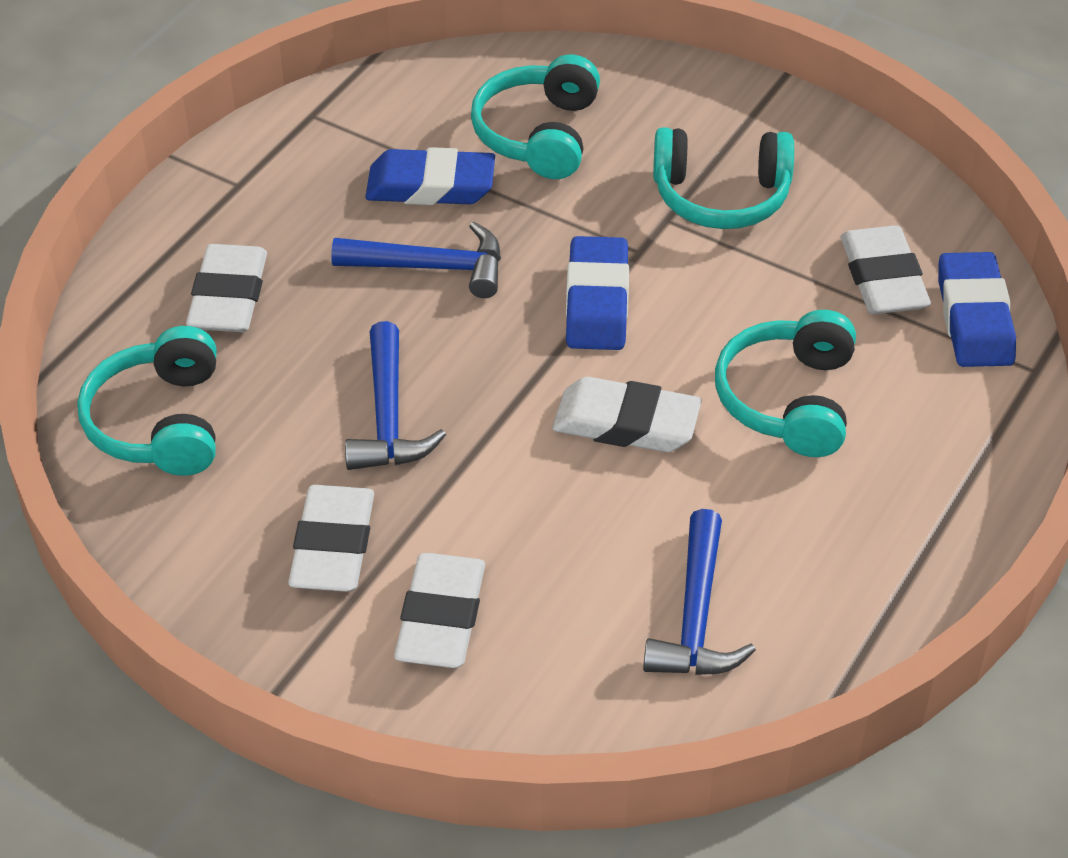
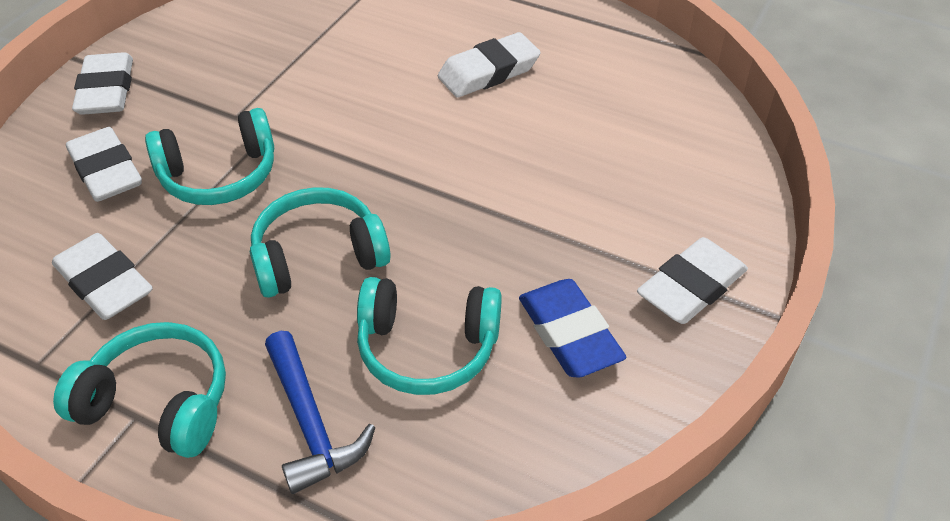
blue eraser: 3 -> 1
blue hammer: 3 -> 1

